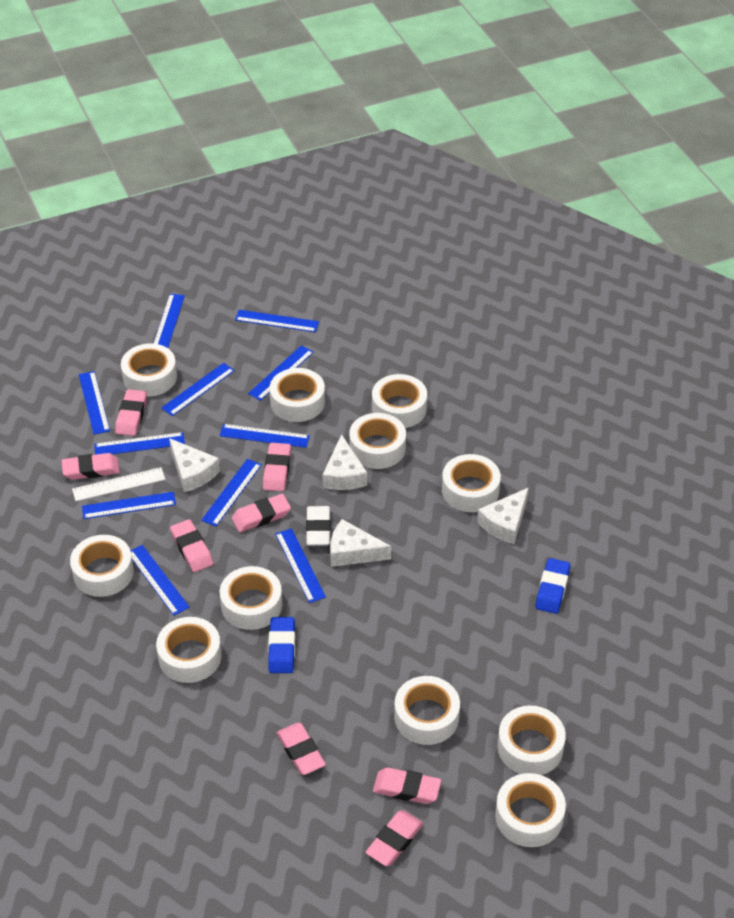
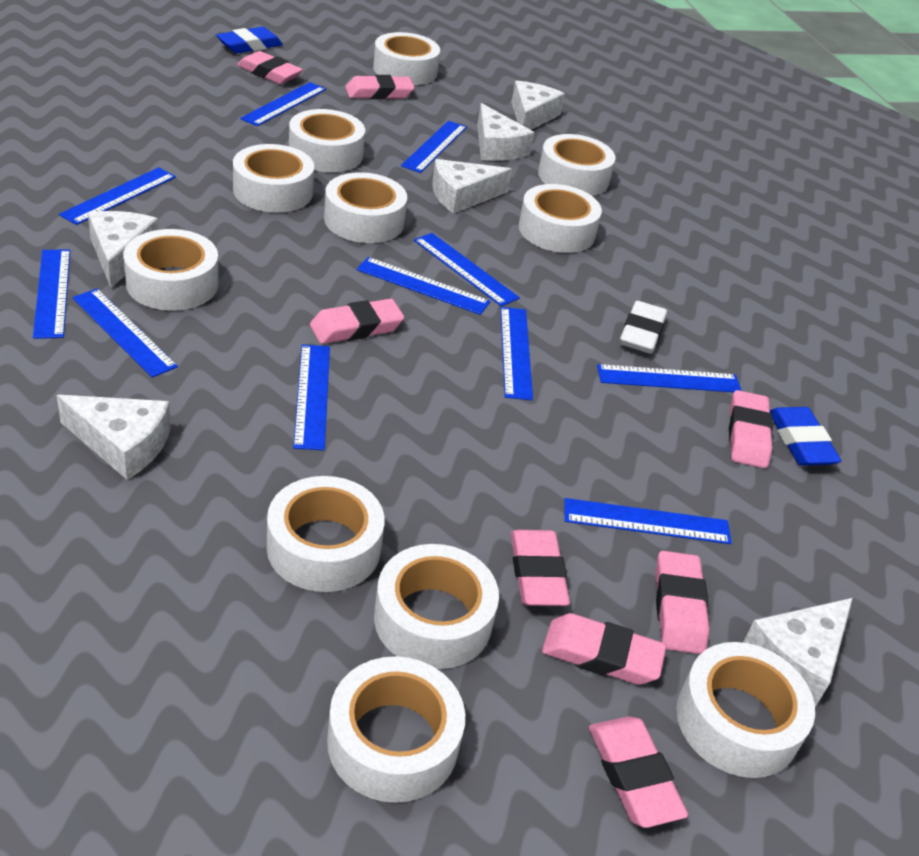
white cheese: 4 -> 6
white ruler: 1 -> 0

